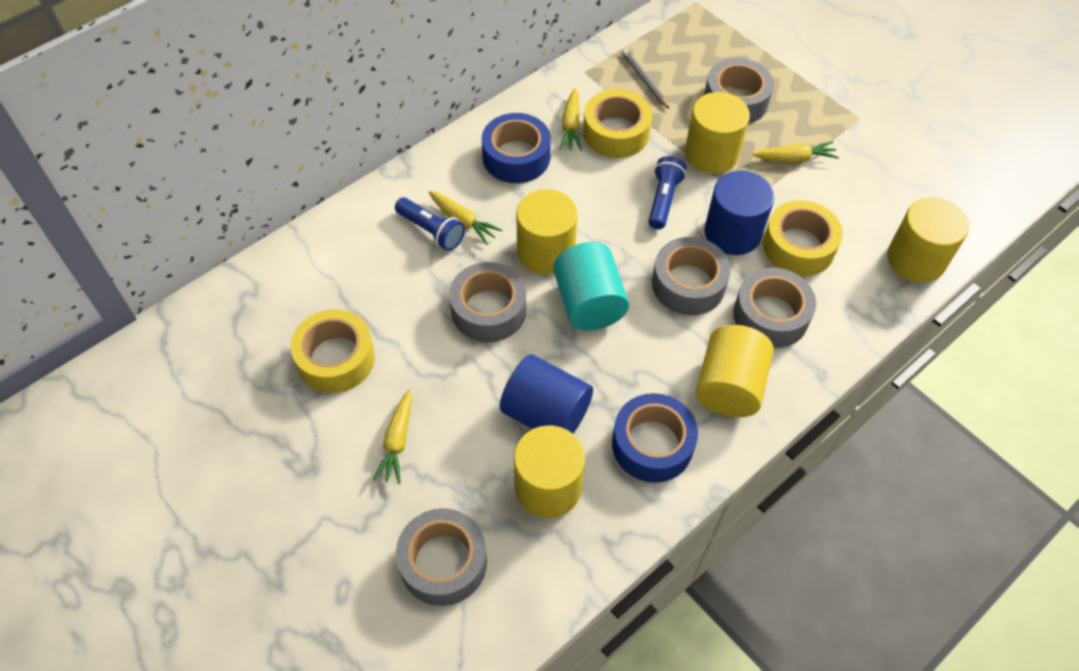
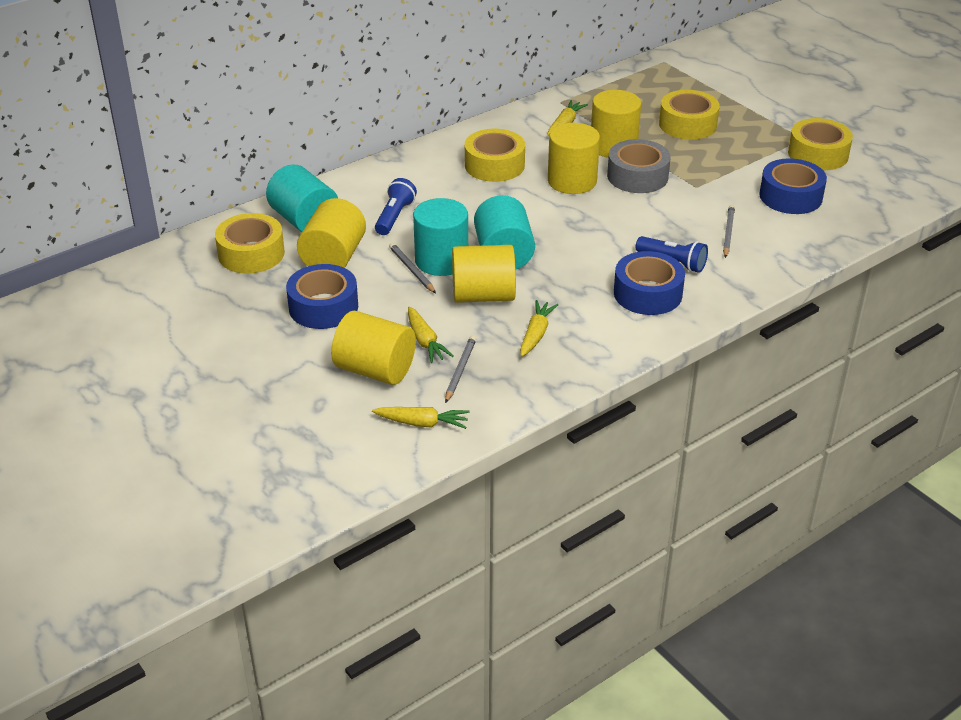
blue cylinder: 2 -> 0
blue tape: 2 -> 3
grey pencil: 1 -> 3
grey tape: 5 -> 1
turquoise cylinder: 1 -> 3
yellow tape: 3 -> 4

